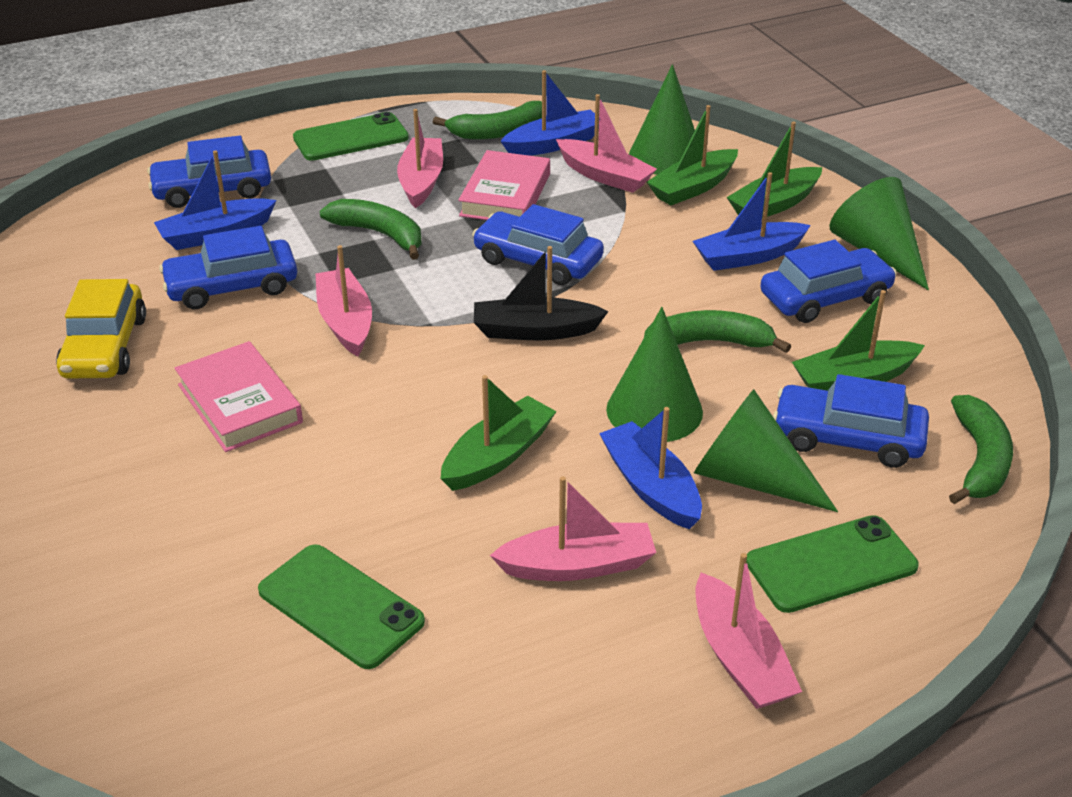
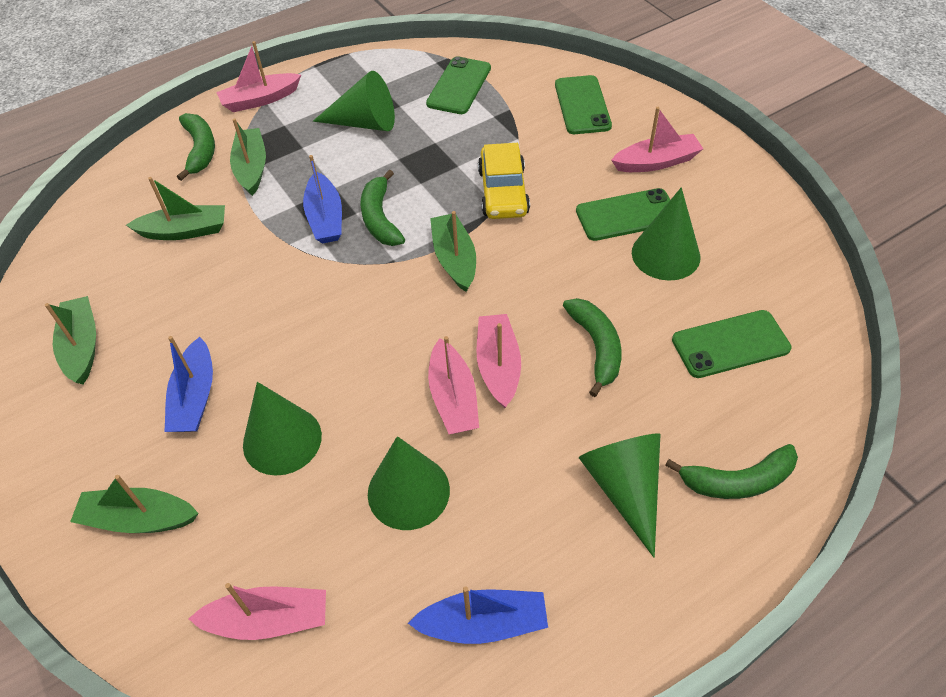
black boat: 1 -> 0
blue boat: 4 -> 3
blue car: 5 -> 0
green boat: 4 -> 5
green cone: 4 -> 5
green phone: 3 -> 4
pink book: 2 -> 0

